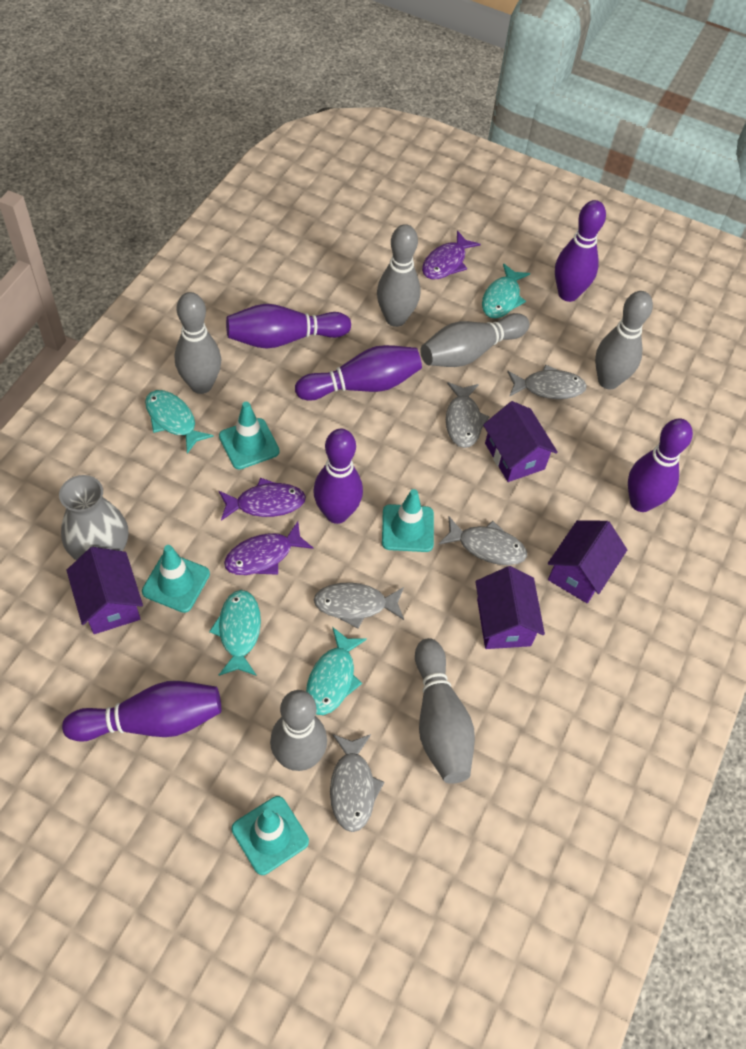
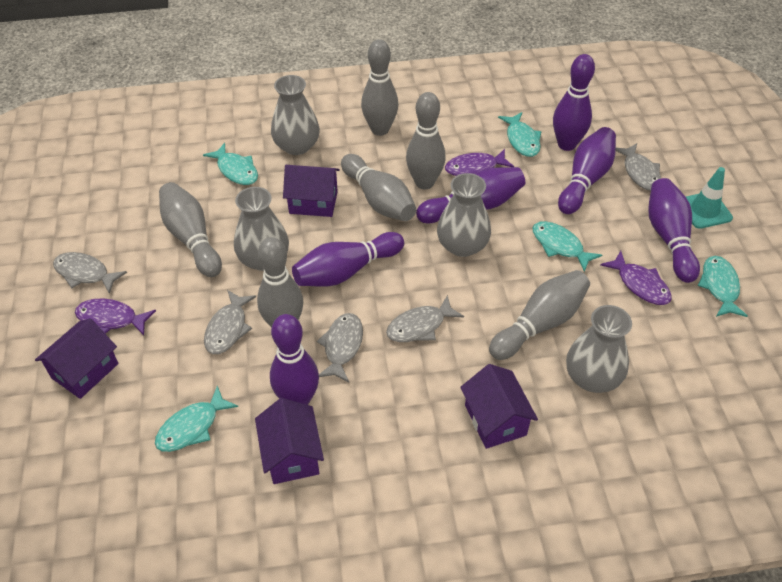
grey vase: 1 -> 4
turquoise fish: 4 -> 5
turquoise traffic cone: 4 -> 1

